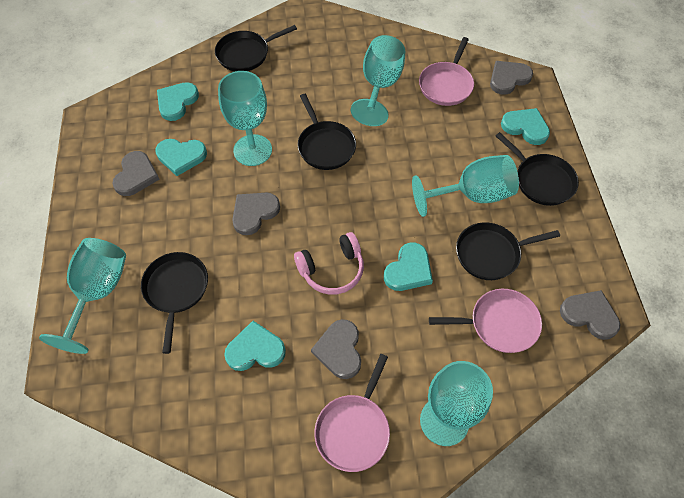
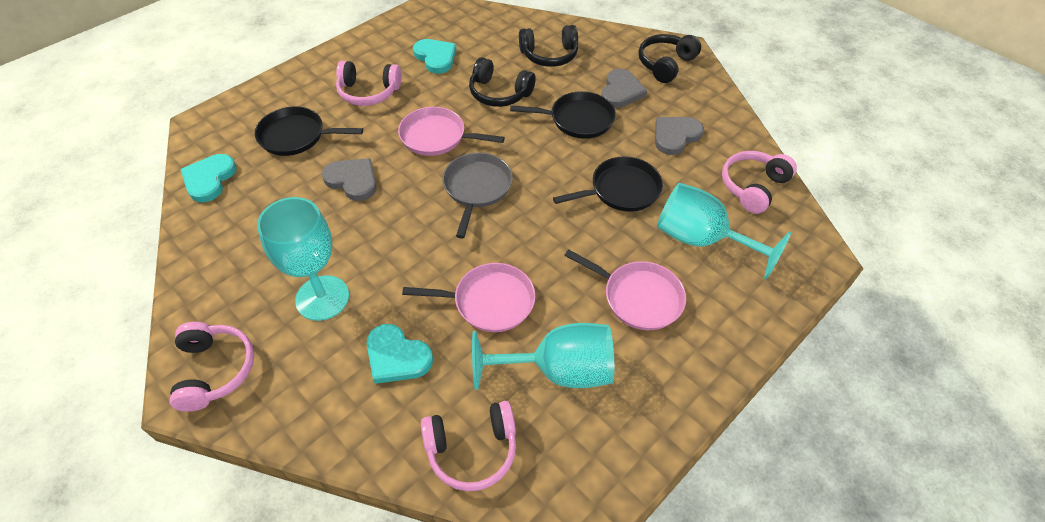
black headphones: 0 -> 3
black pan: 5 -> 3
grey heart: 5 -> 3
grey pan: 0 -> 1
pink headphones: 1 -> 4
turquoise goblet: 5 -> 3
turquoise heart: 5 -> 3

